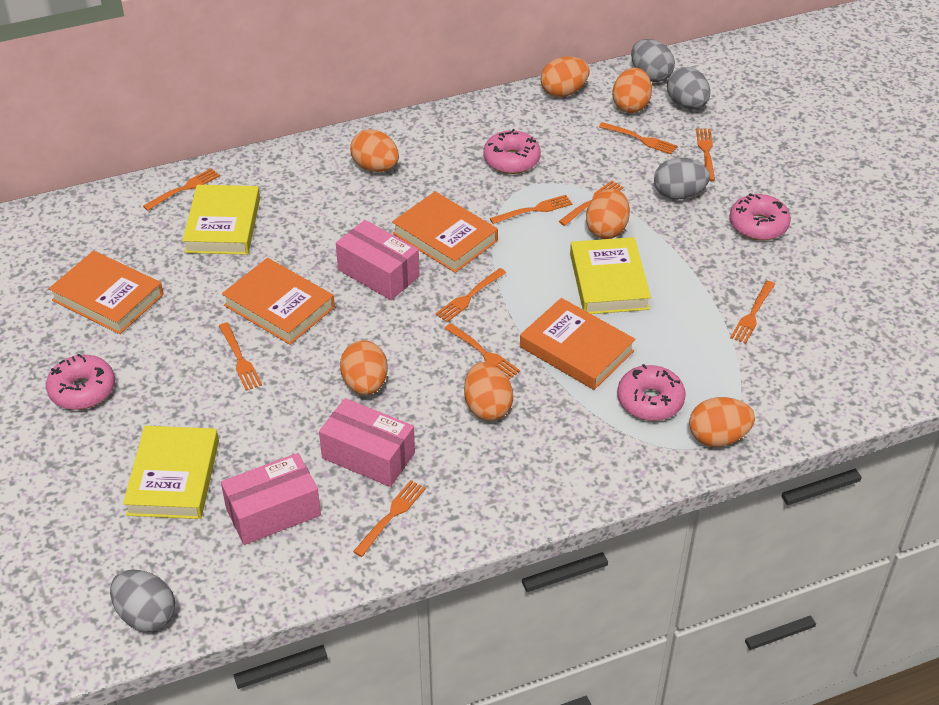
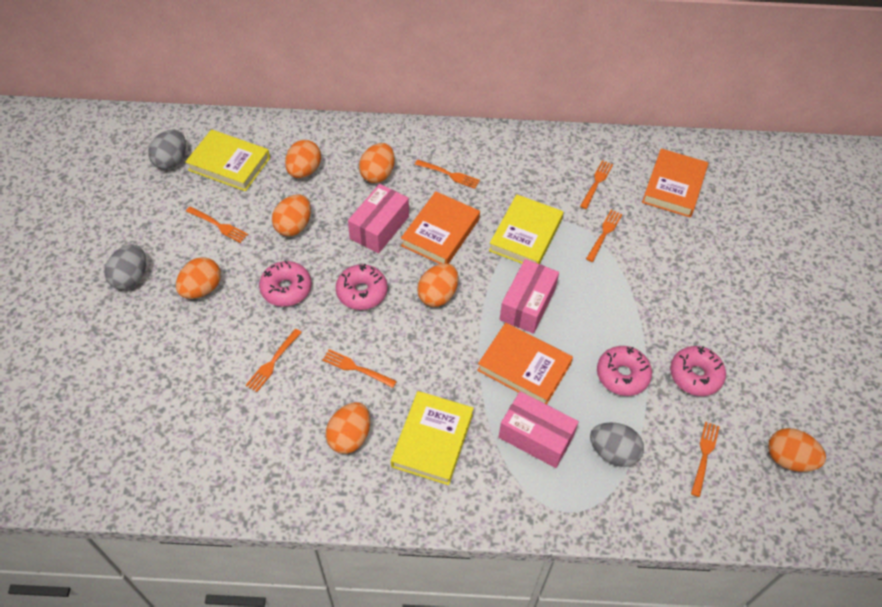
grey egg: 4 -> 3
orange book: 4 -> 3
orange fork: 10 -> 7

